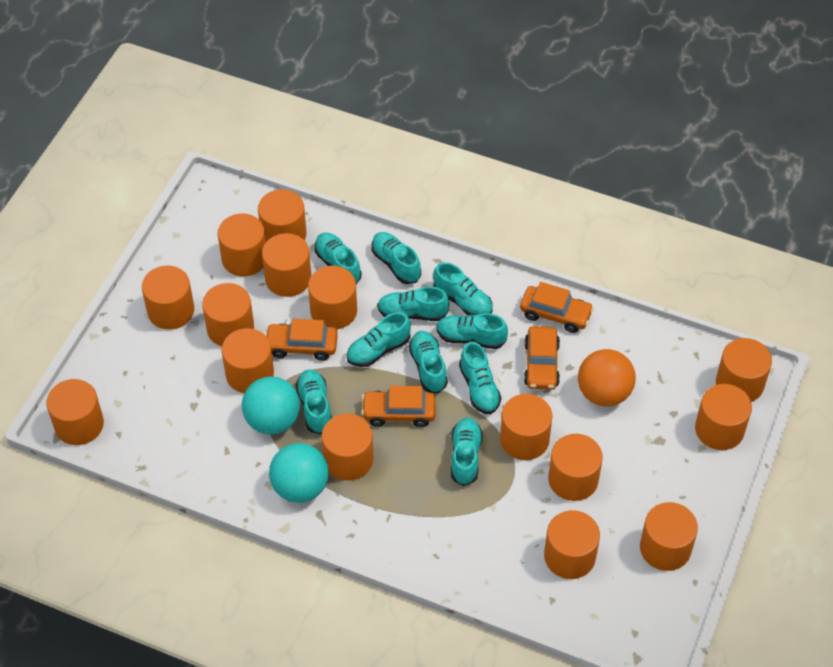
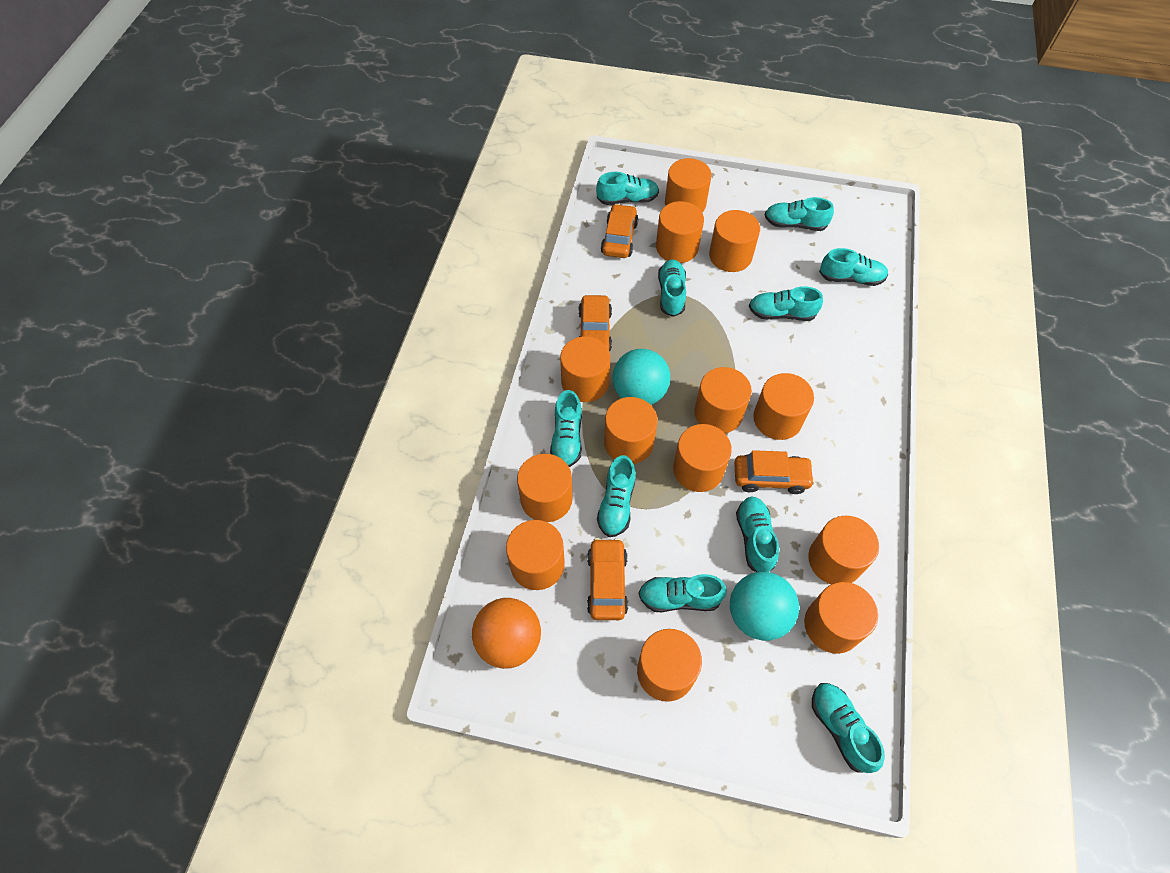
orange cylinder: 15 -> 13

